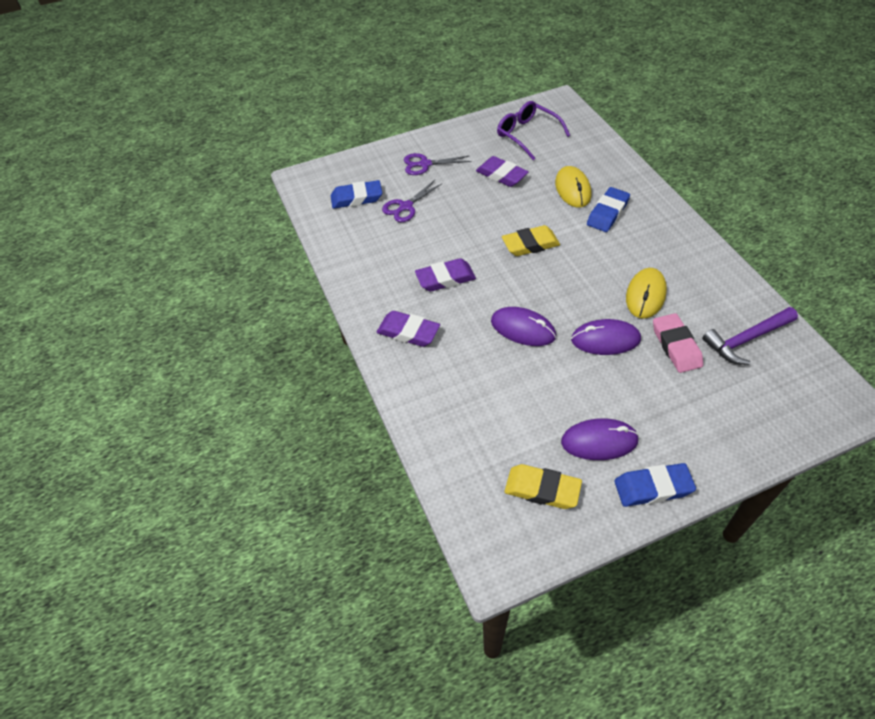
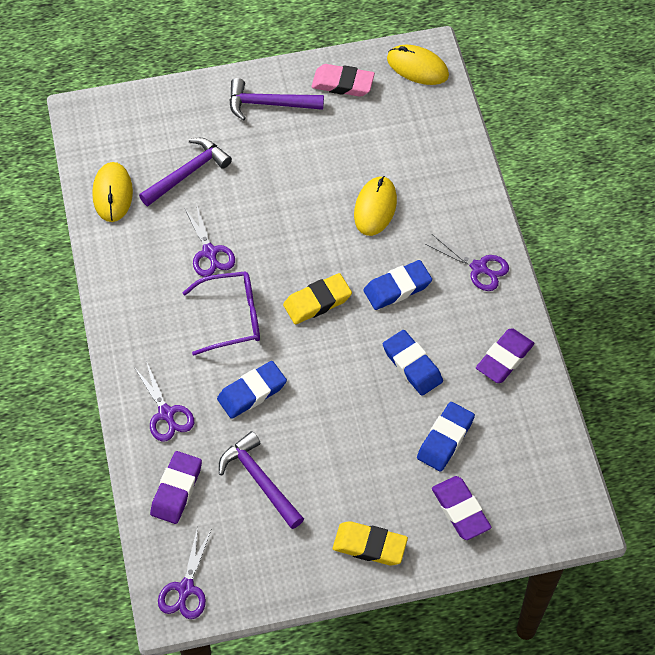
blue eraser: 3 -> 4
purple hammer: 1 -> 3
purple mouse: 3 -> 0
purple scissors: 2 -> 4
yellow mouse: 2 -> 3

